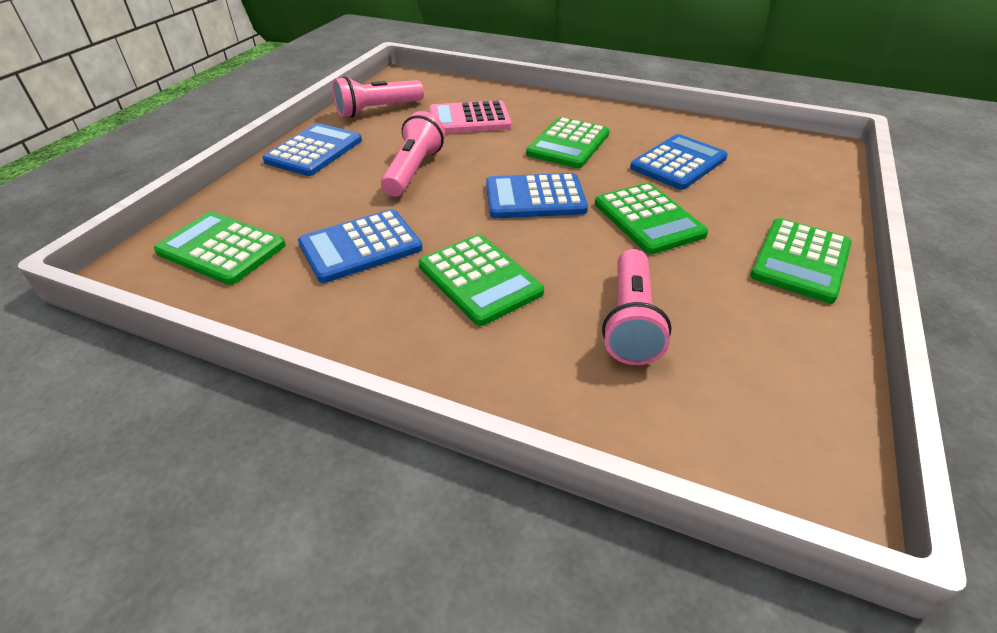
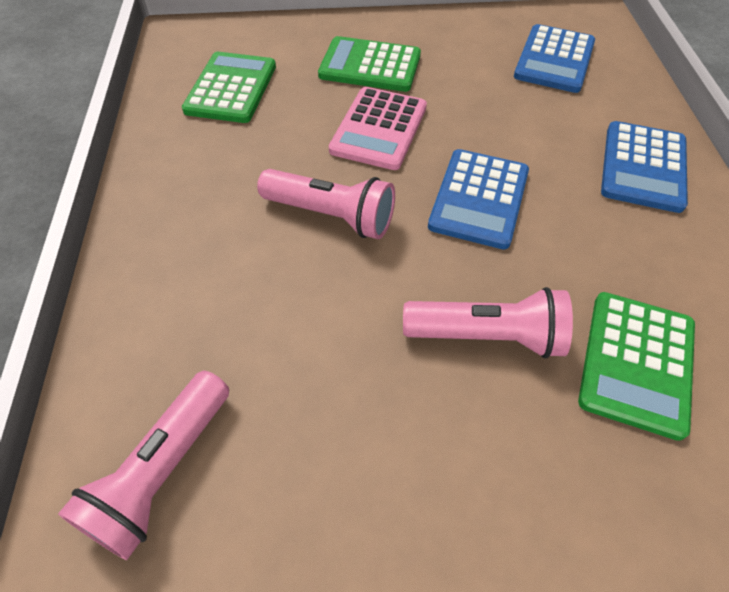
blue calculator: 4 -> 3
green calculator: 5 -> 3

